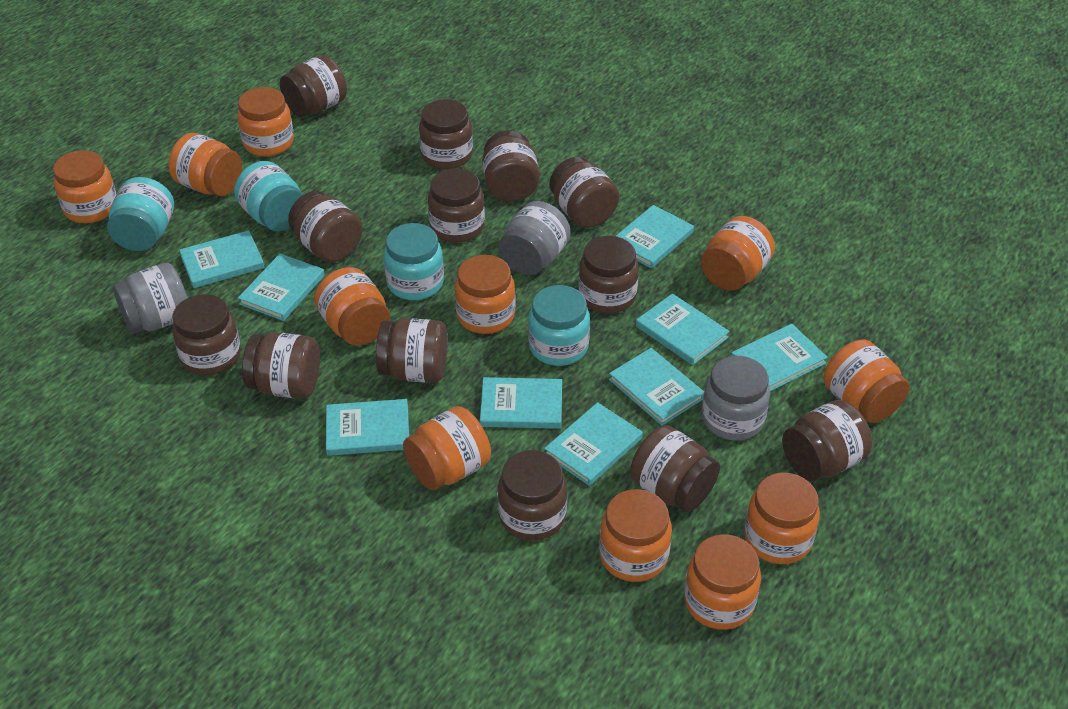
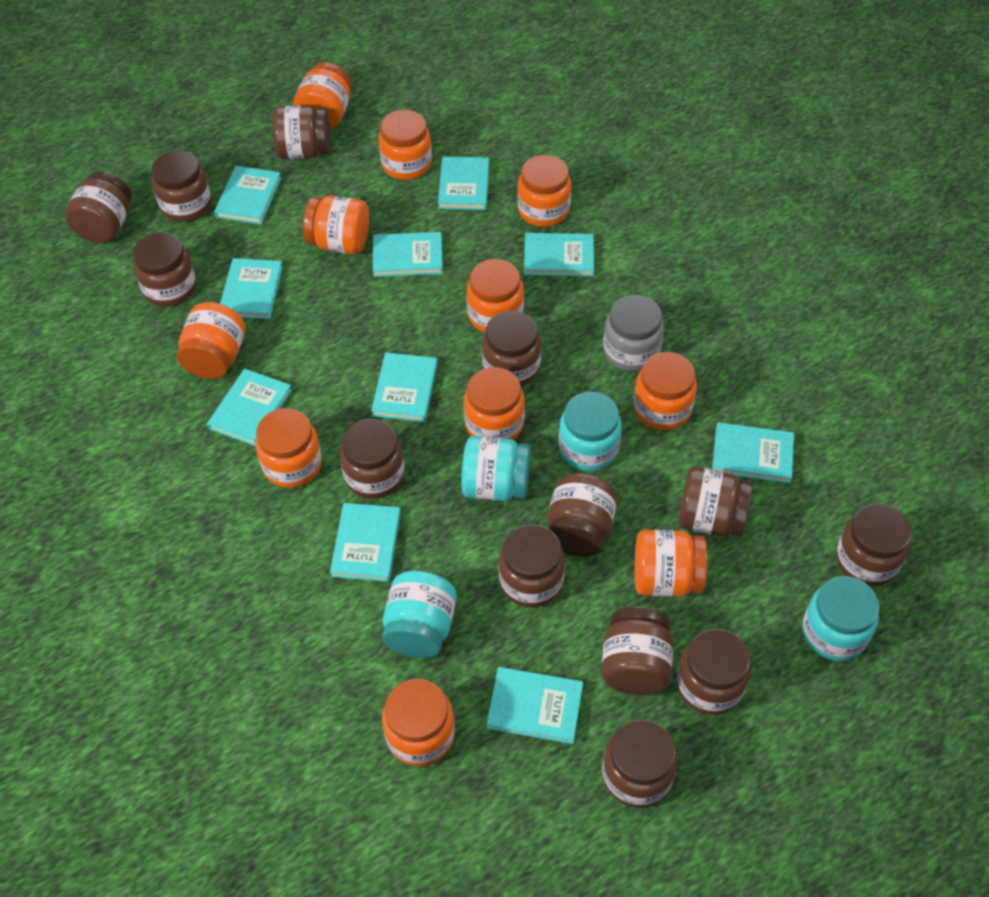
grey jar: 3 -> 1
turquoise book: 9 -> 10

